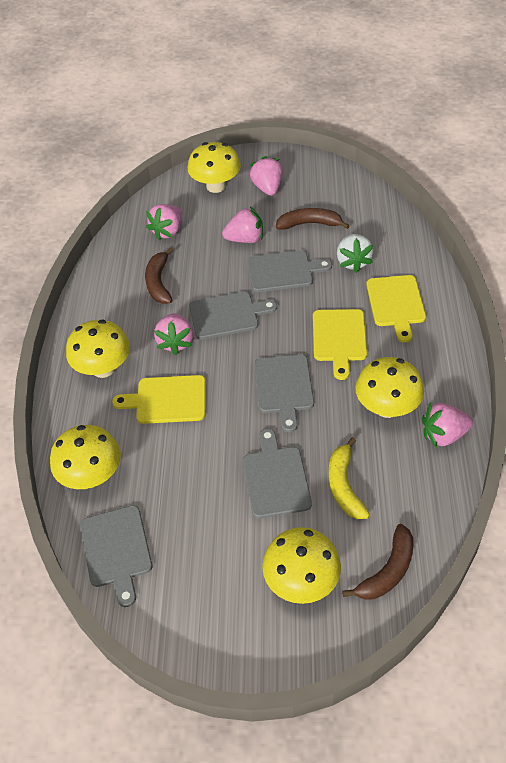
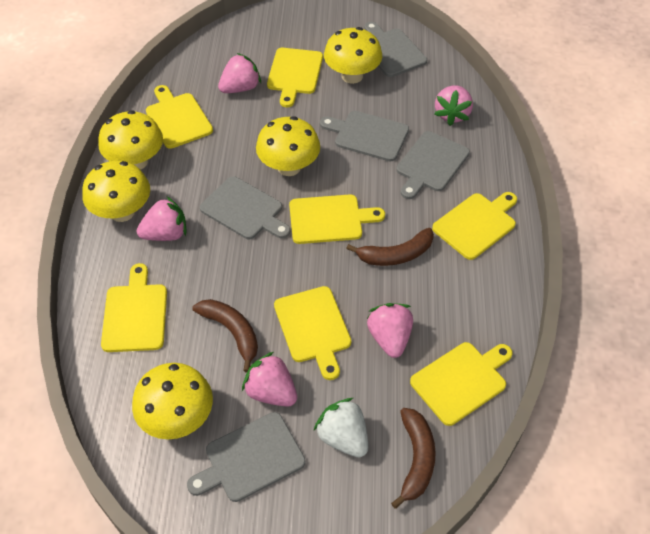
yellow banana: 1 -> 0
yellow cutting board: 3 -> 7

